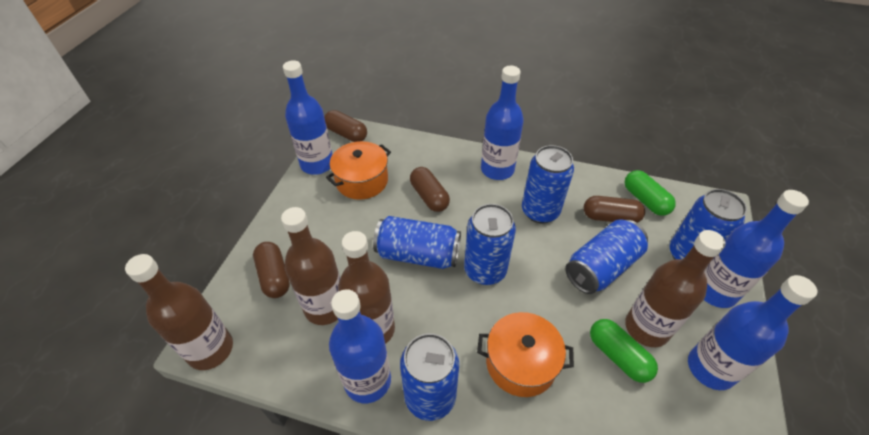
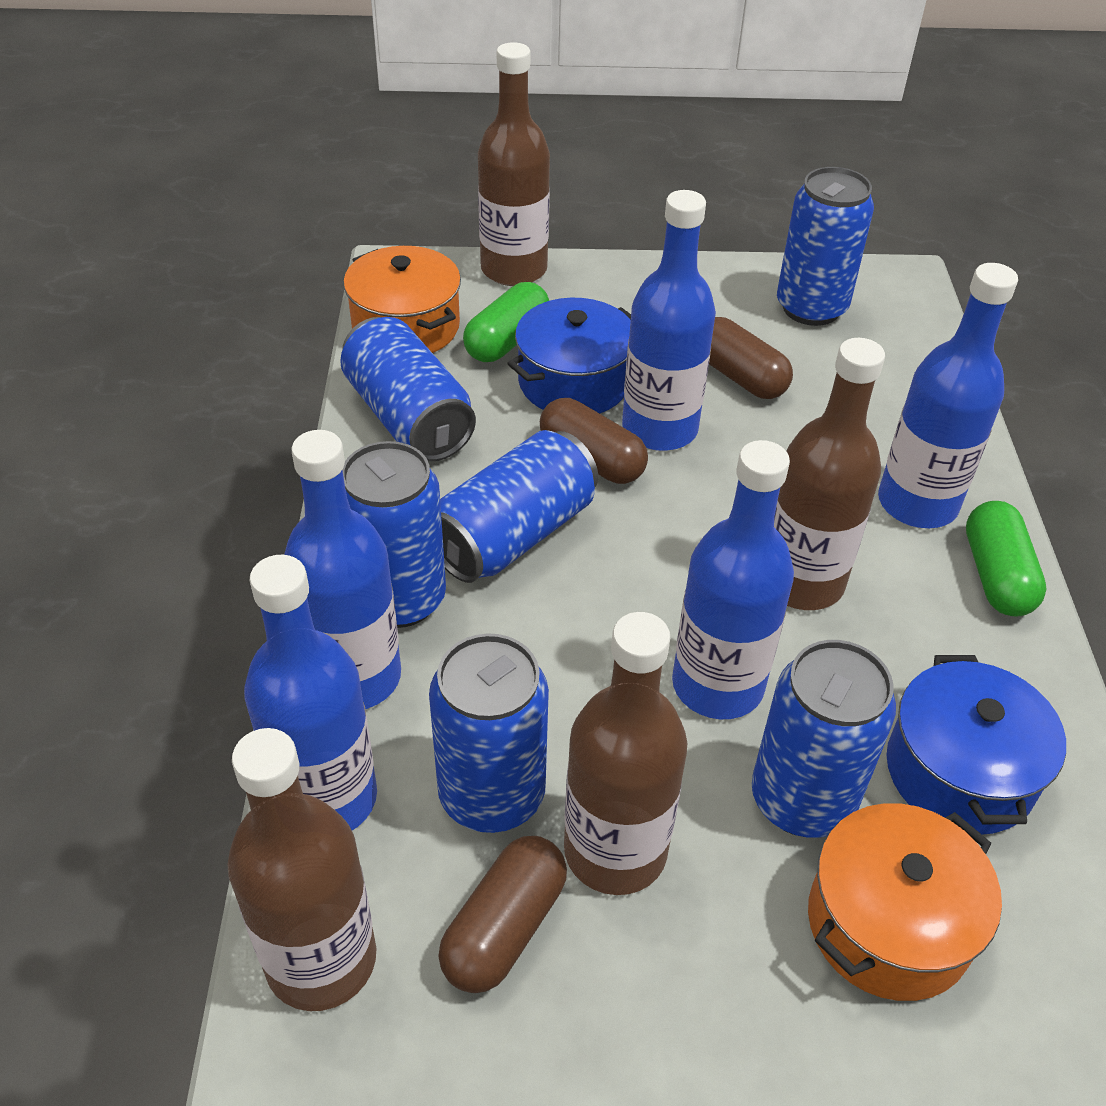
blue pot: 0 -> 2
brown capsule: 4 -> 3

